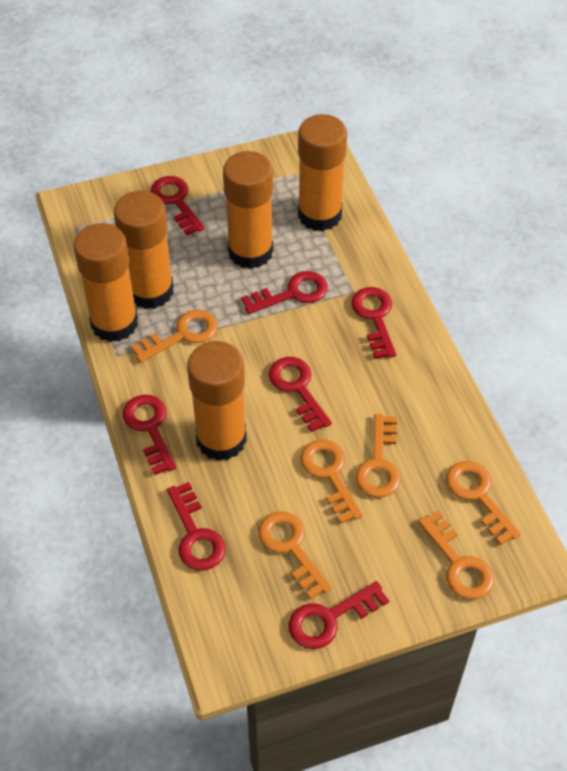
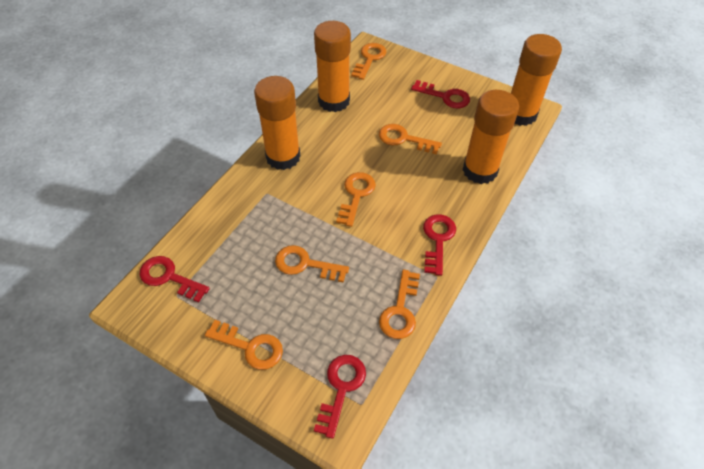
orange glue stick: 5 -> 4
red key: 7 -> 4

